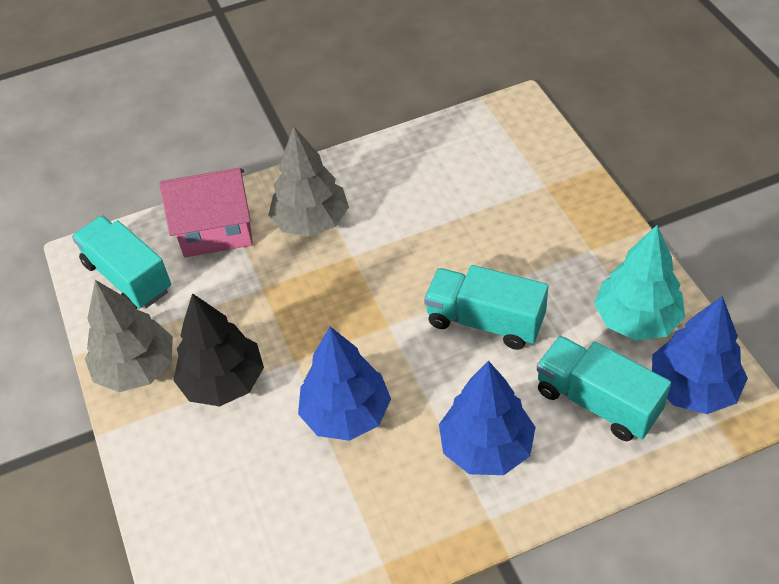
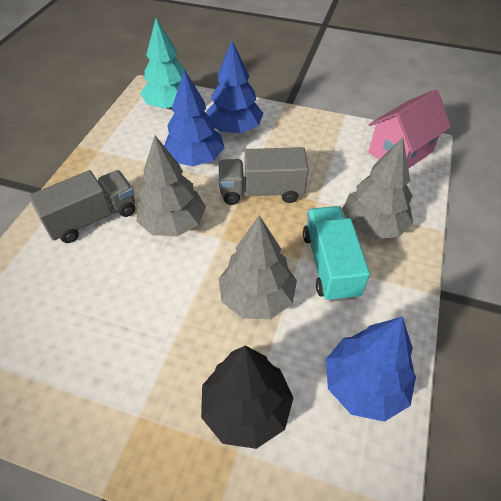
grey tree: 2 -> 3
grey truck: 0 -> 2
turquoise truck: 3 -> 1

